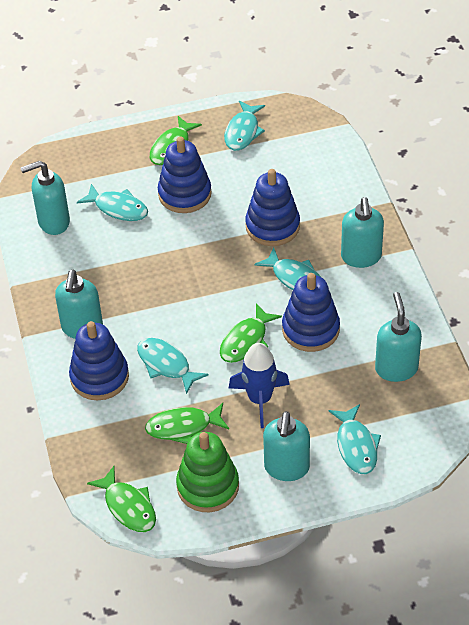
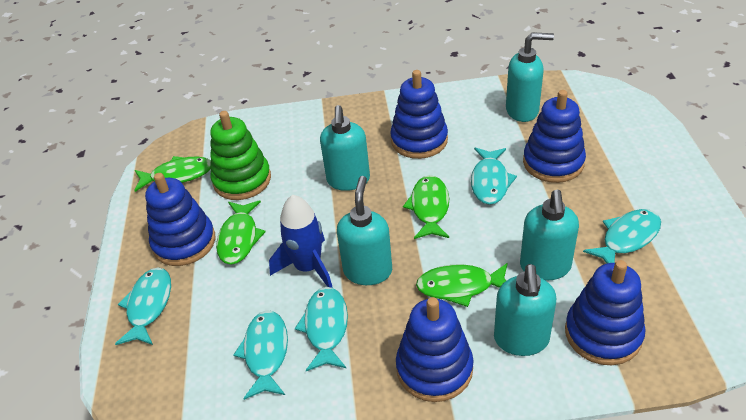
blue stacking toy: 4 -> 5

